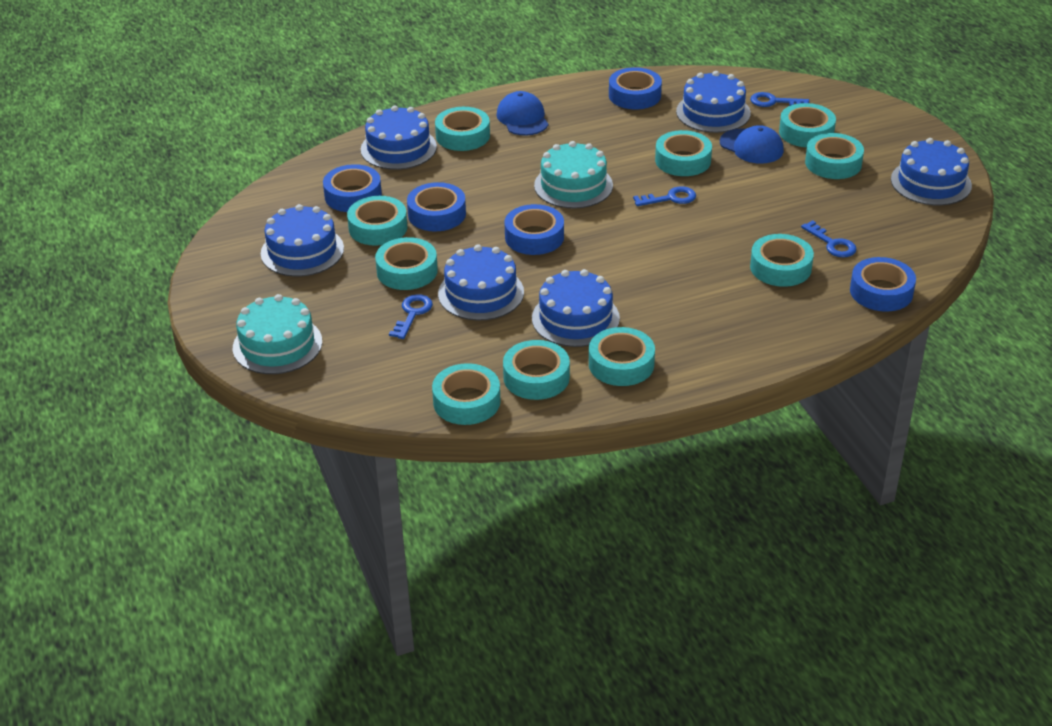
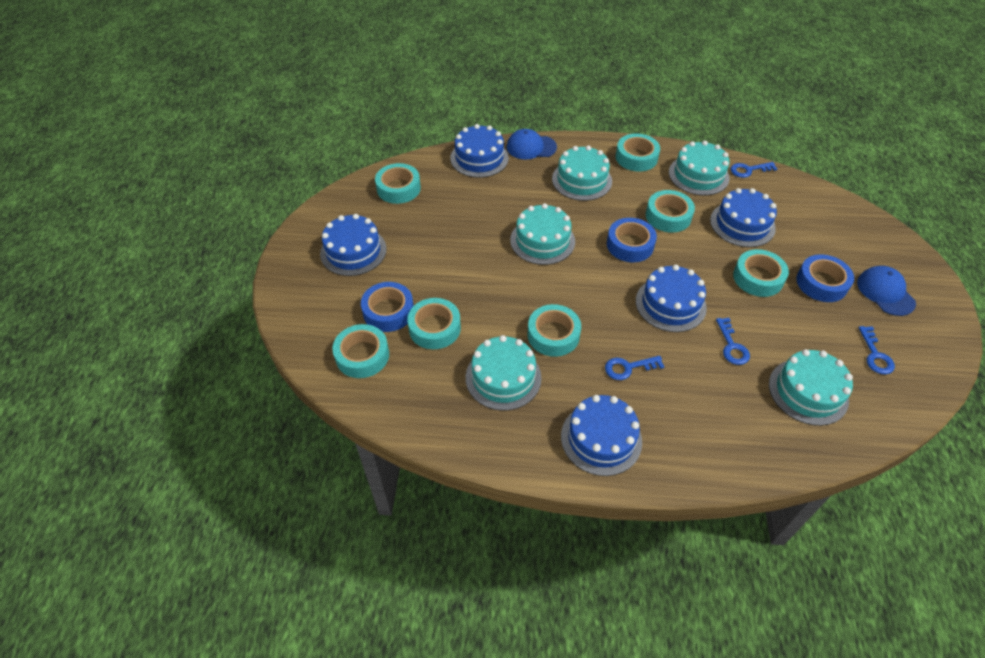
blue cake: 6 -> 5
blue tape: 5 -> 3
turquoise cake: 2 -> 5
turquoise tape: 10 -> 7

